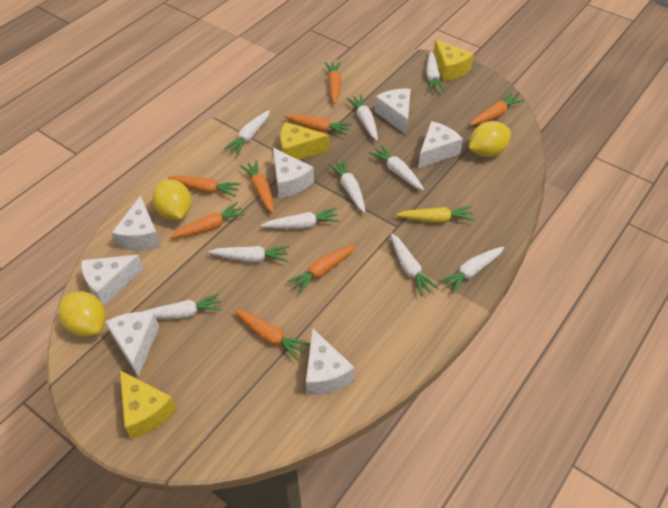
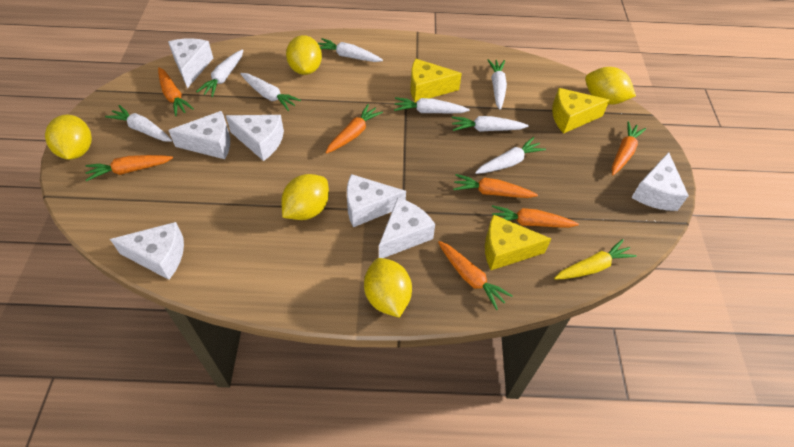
orange carrot: 8 -> 7
white carrot: 10 -> 8
yellow lemon: 3 -> 5

